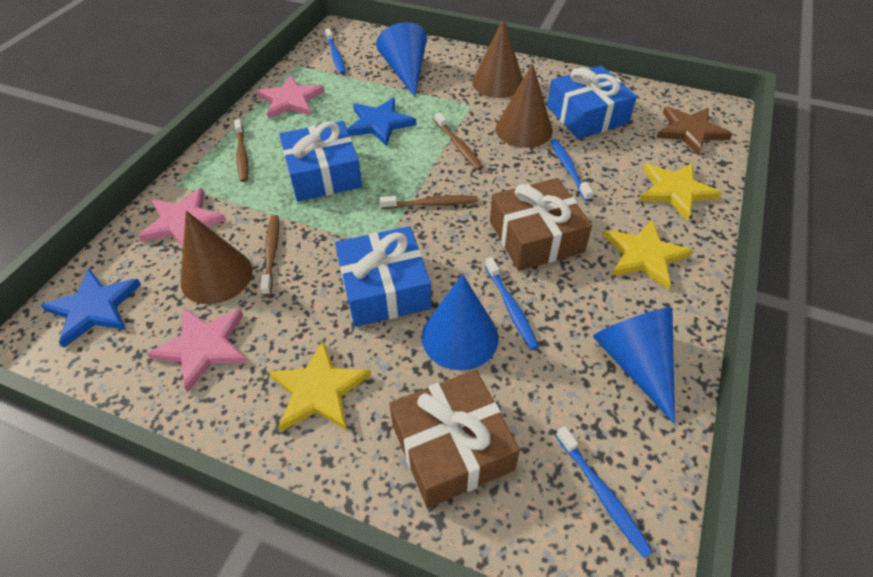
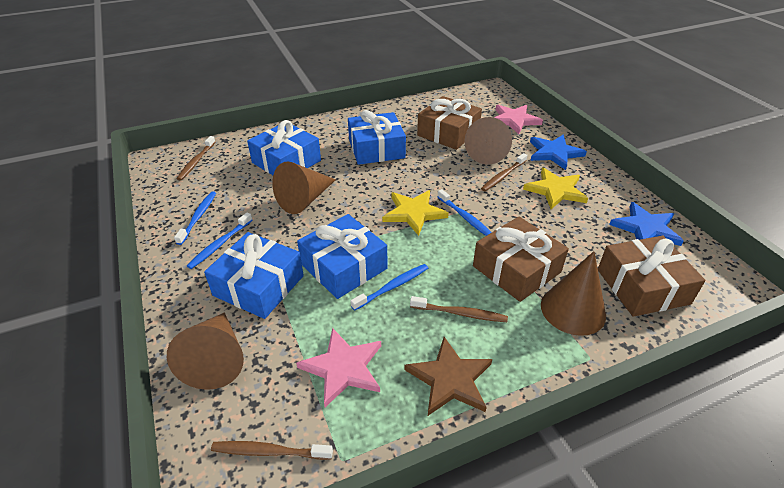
blue cone: 3 -> 0
blue gift: 3 -> 4
brown cone: 3 -> 4
brown gift: 2 -> 3
pink star: 3 -> 2
yellow star: 3 -> 2

